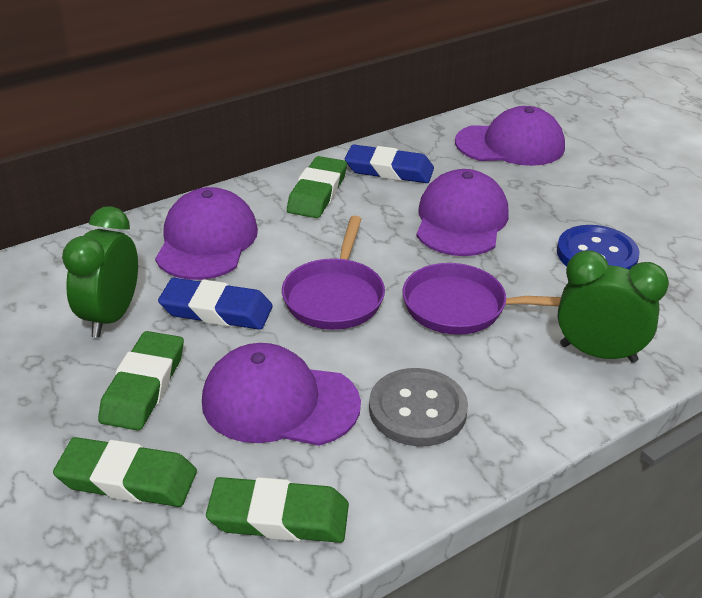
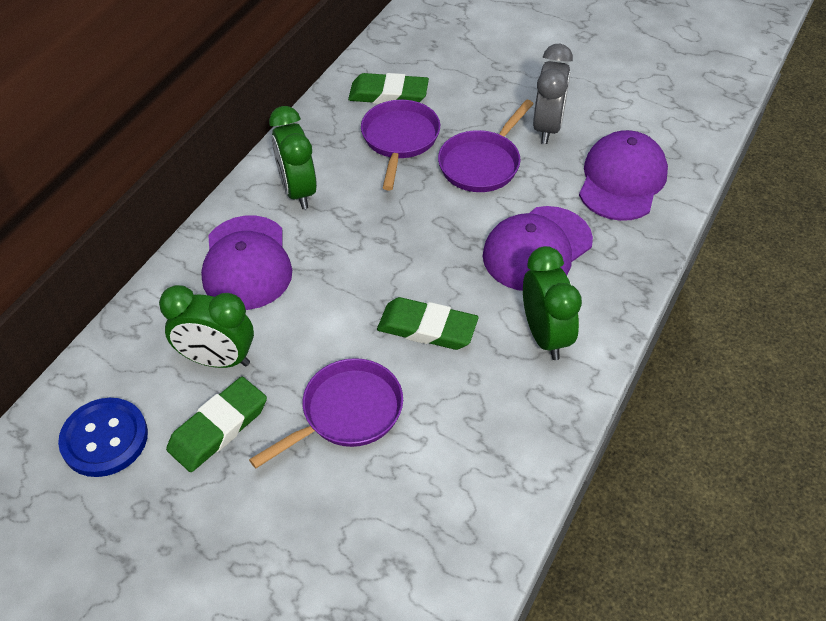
blue eraser: 2 -> 0
green clock: 2 -> 3
green eraser: 4 -> 3
grey button: 1 -> 0
grey clock: 0 -> 1
purple cap: 4 -> 3
purple pan: 2 -> 3

